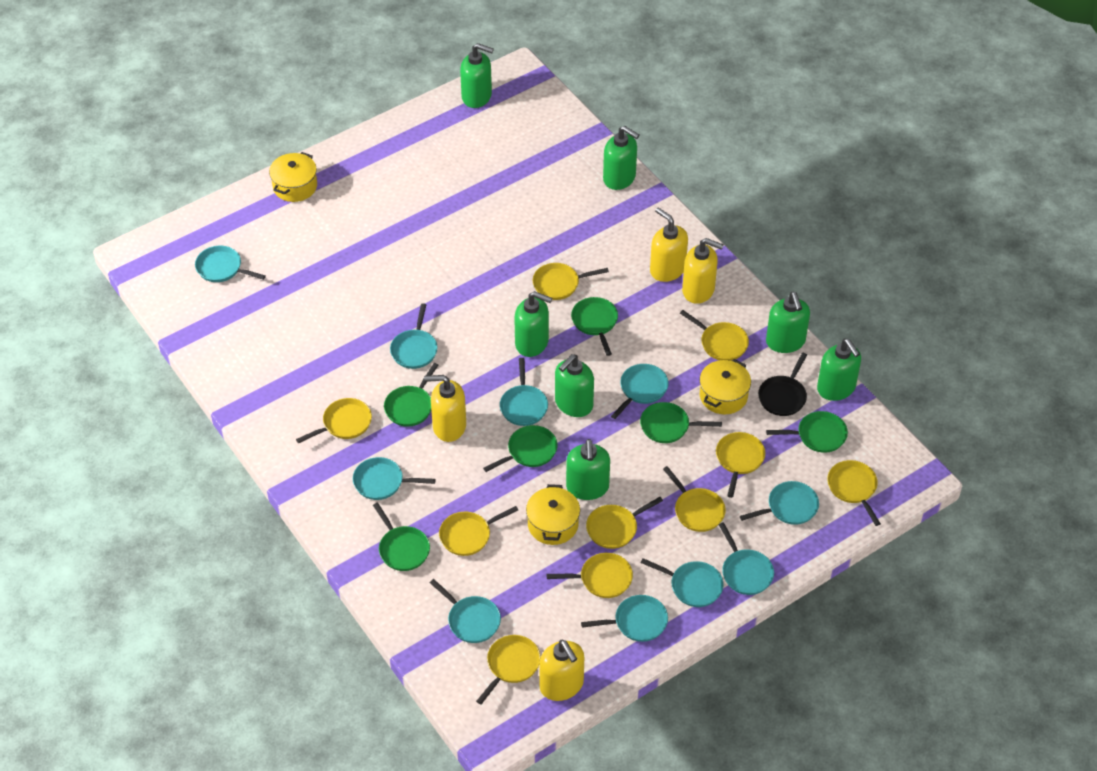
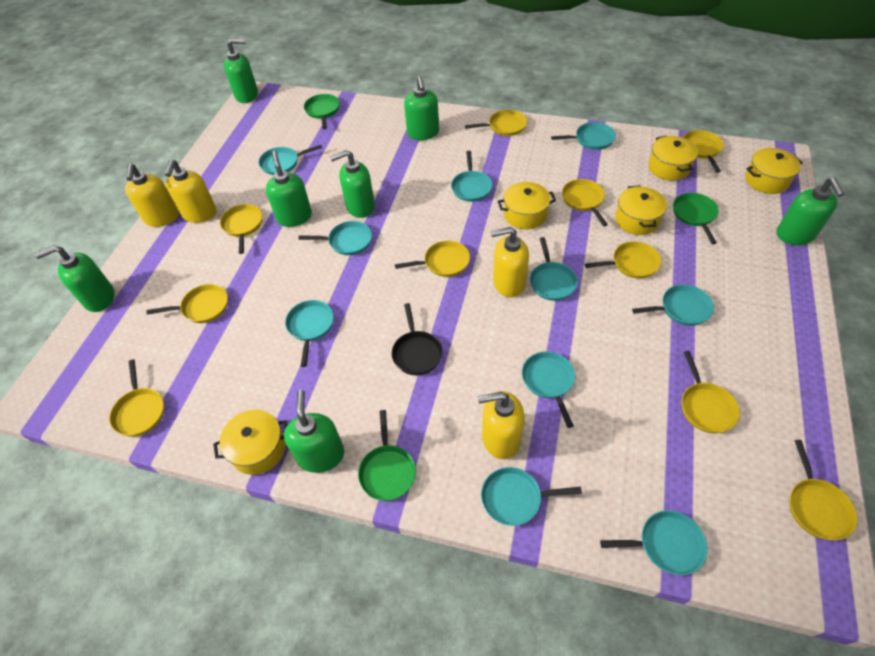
green pan: 6 -> 3
yellow pot: 3 -> 5

